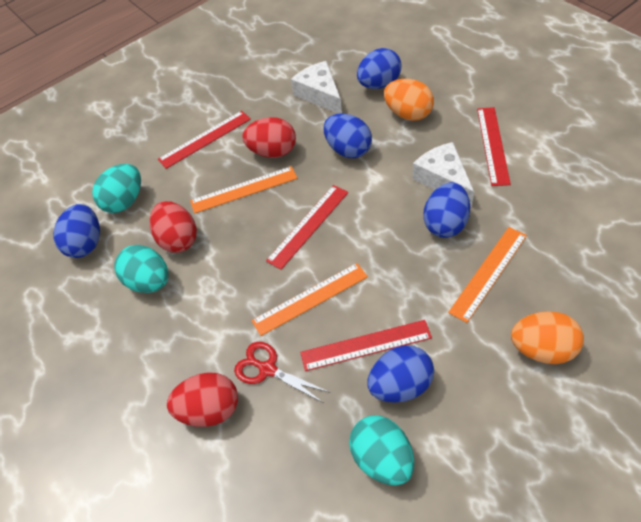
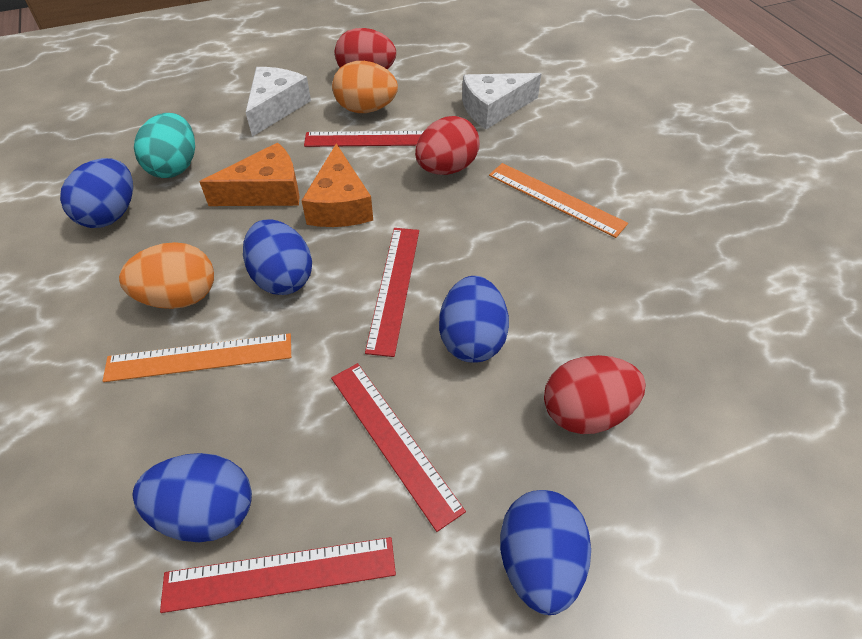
orange cheese: 0 -> 2
orange ruler: 3 -> 2
red scissors: 1 -> 0
turquoise egg: 3 -> 1

